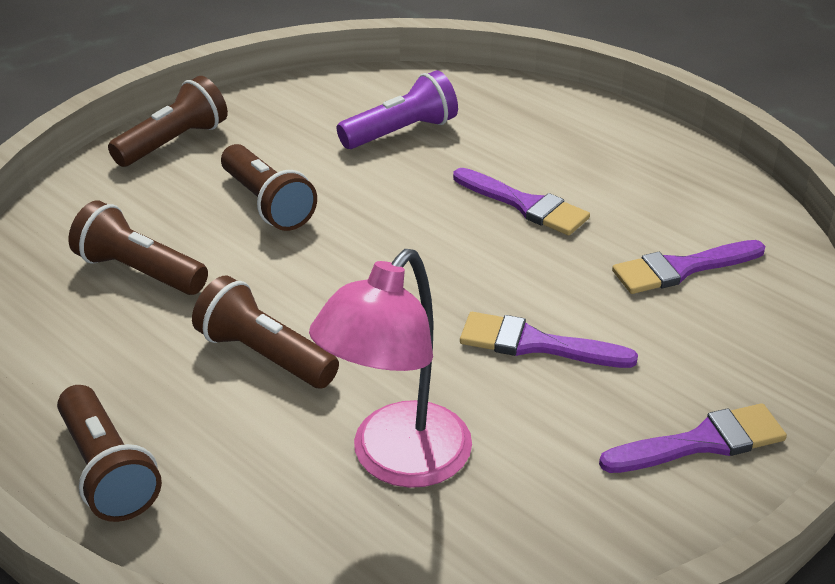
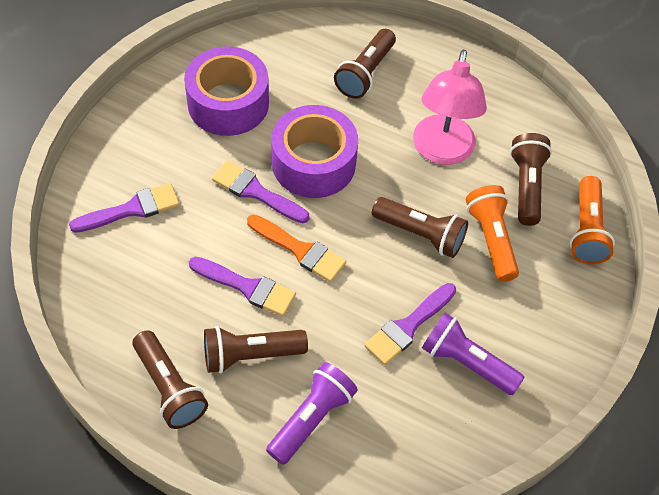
orange brush: 0 -> 1
orange flashlight: 0 -> 2
purple flashlight: 1 -> 2
purple tape: 0 -> 2

